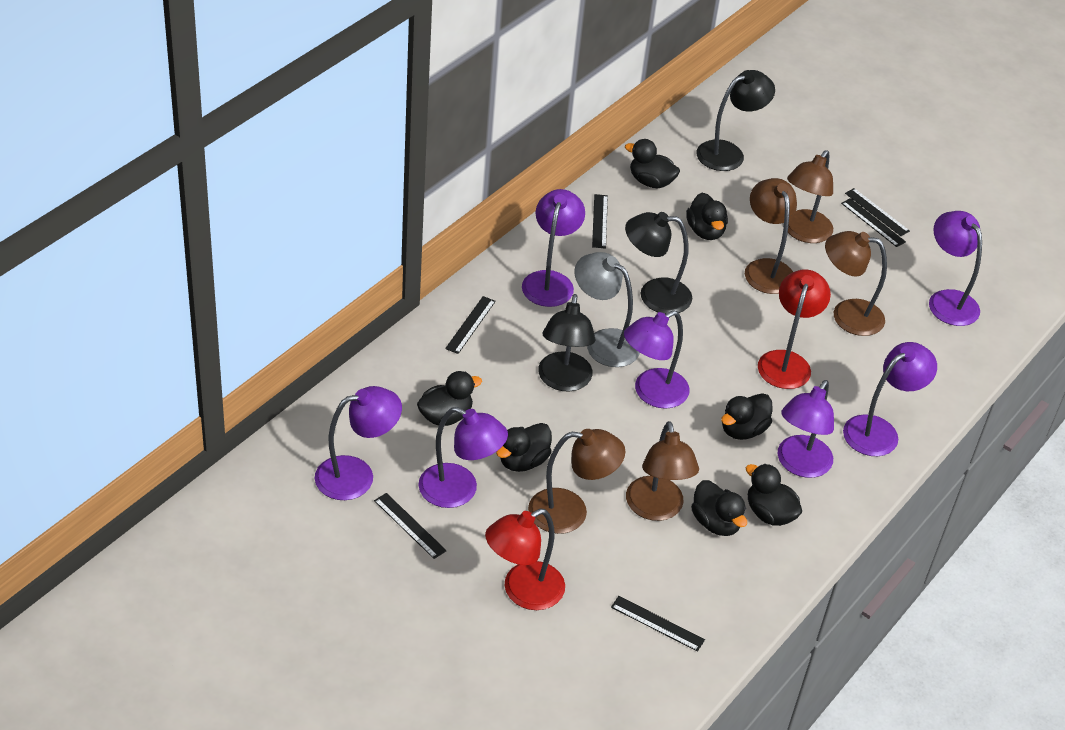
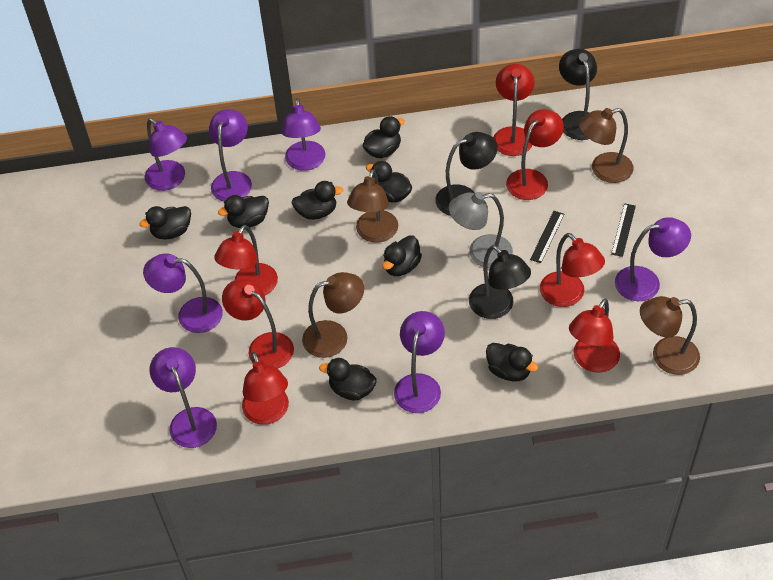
black duck: 7 -> 8
black ruler: 6 -> 2
brown lamp: 5 -> 4
red lamp: 2 -> 7

